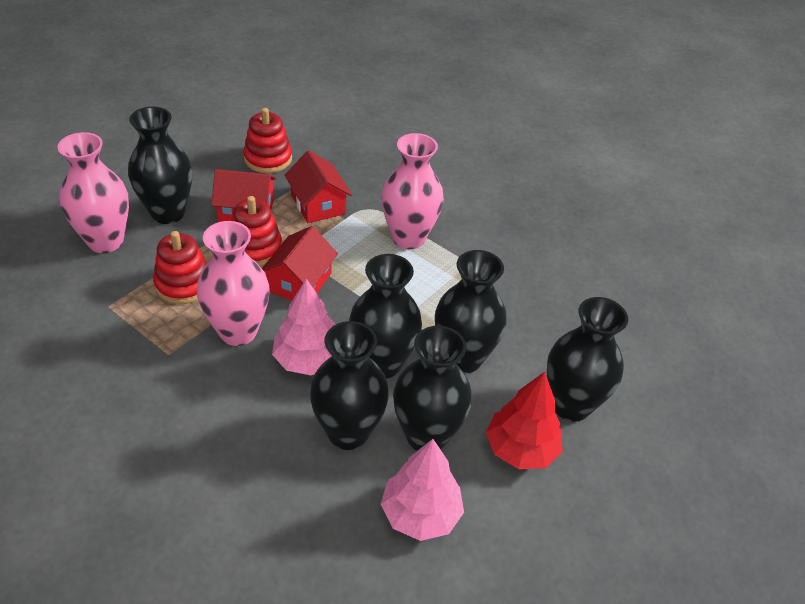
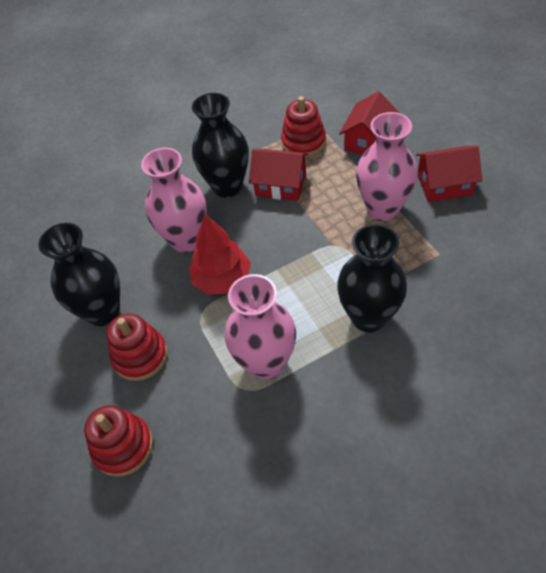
black vase: 6 -> 3
pink tree: 2 -> 0

